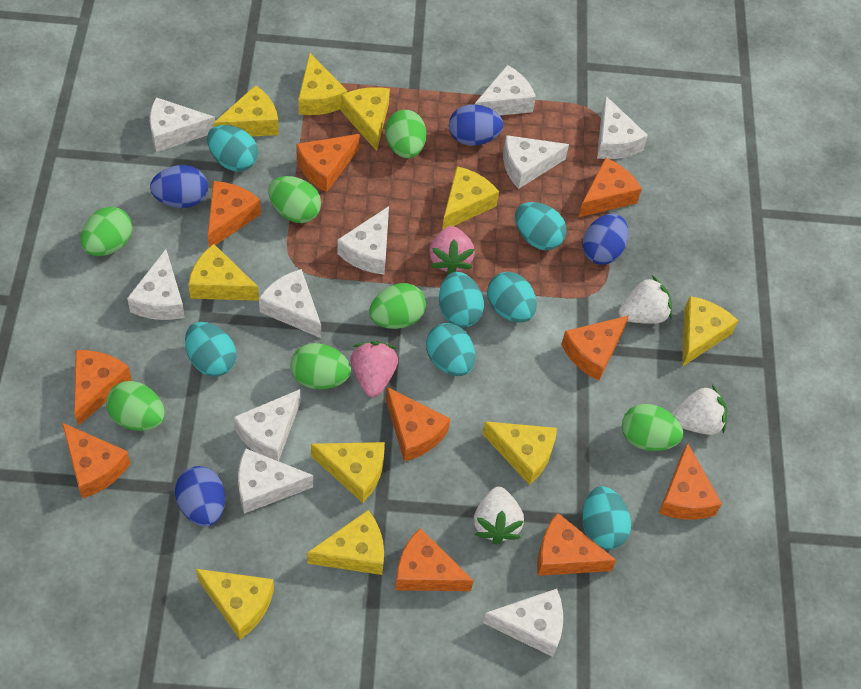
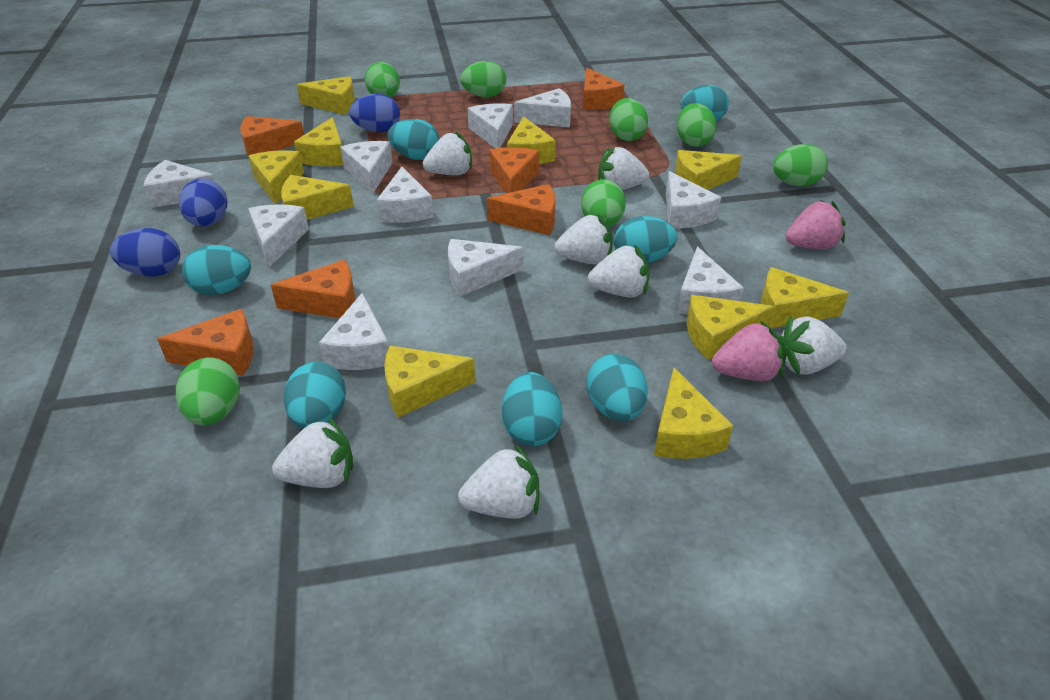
blue egg: 4 -> 3
orange cheese: 10 -> 6
white strawberry: 3 -> 7

